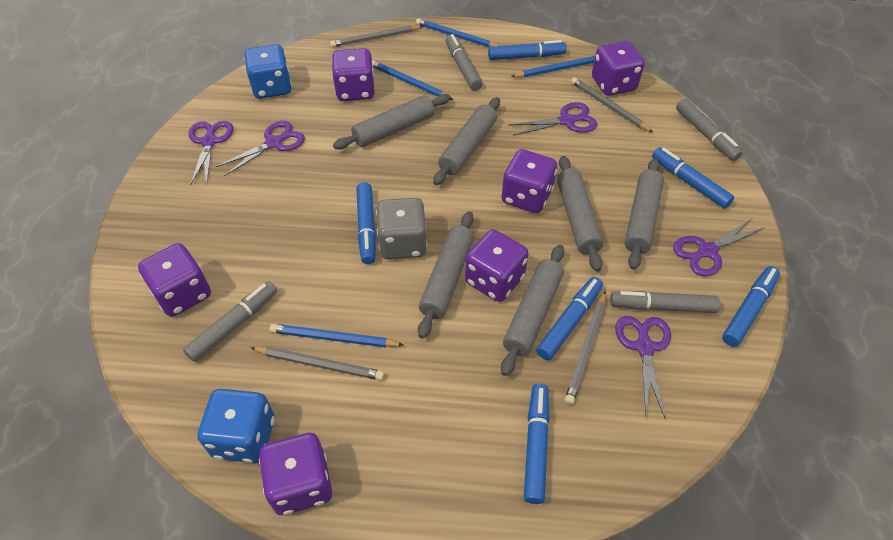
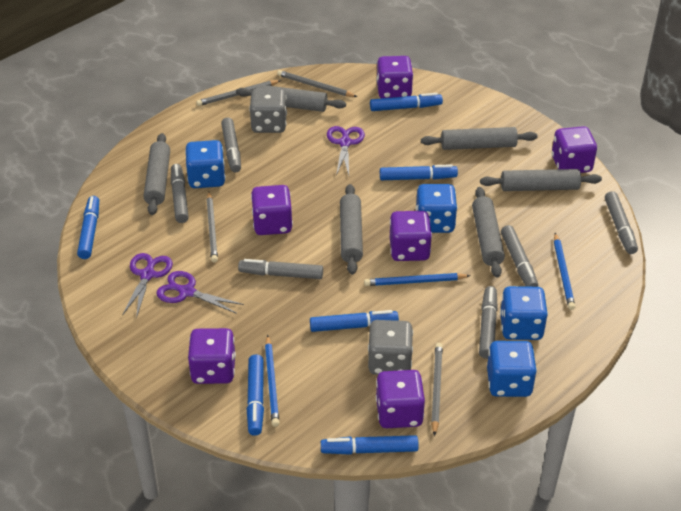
blue dice: 2 -> 4
blue pencil: 4 -> 3
grey dice: 1 -> 2
grey marker: 4 -> 6
purple scissors: 5 -> 3

